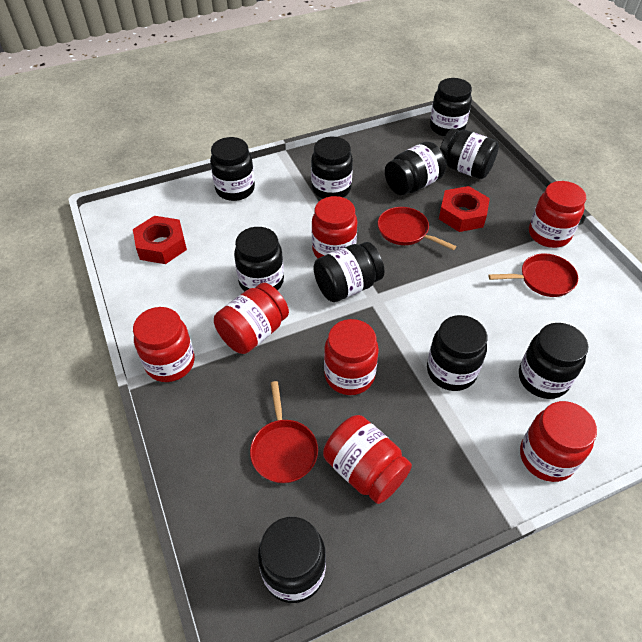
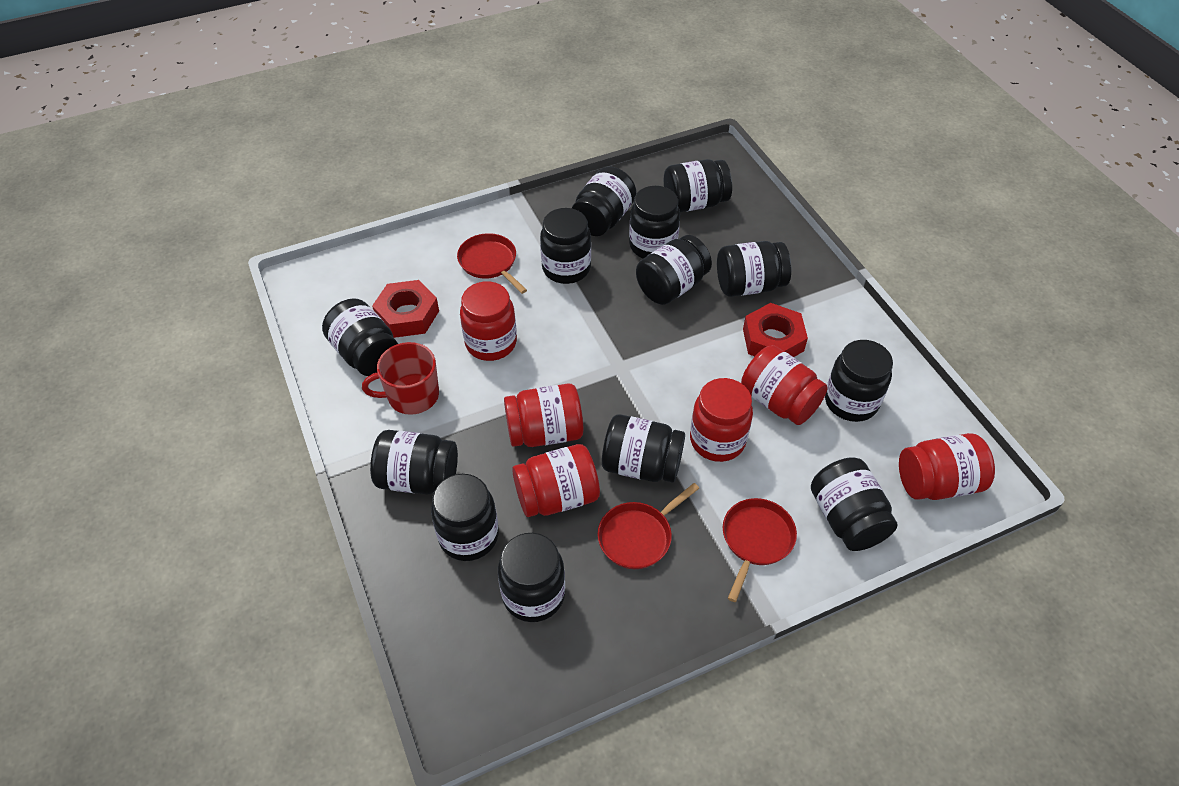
black jar: 10 -> 13
red jar: 7 -> 6
red mug: 0 -> 1

